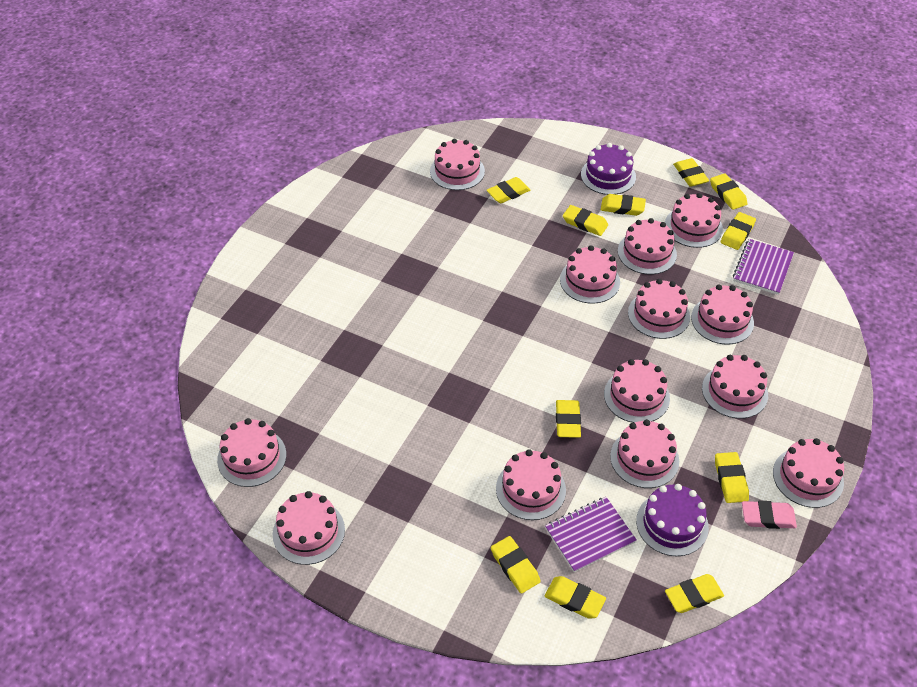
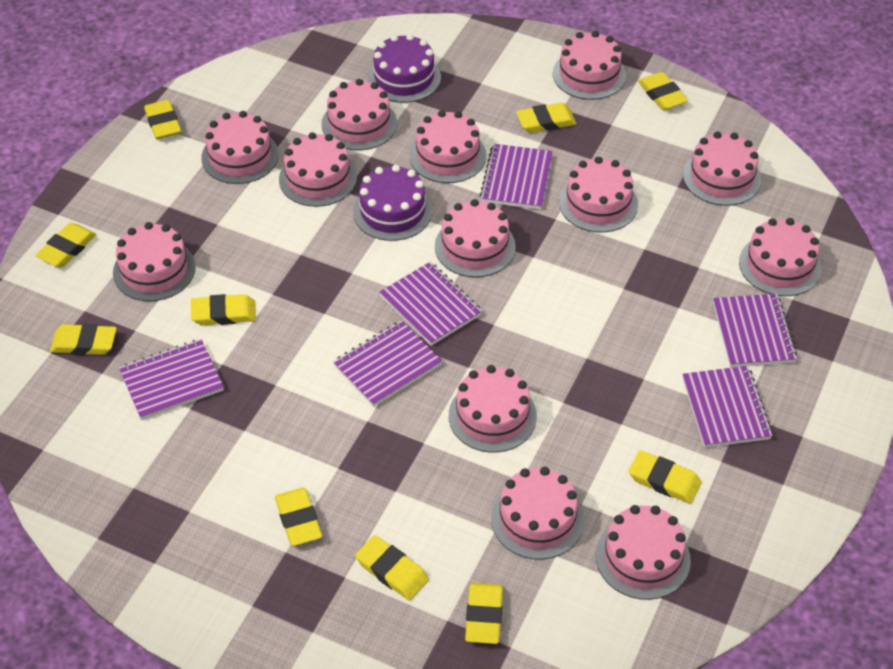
pink eraser: 1 -> 0
purple notebook: 2 -> 6
yellow eraser: 11 -> 10

